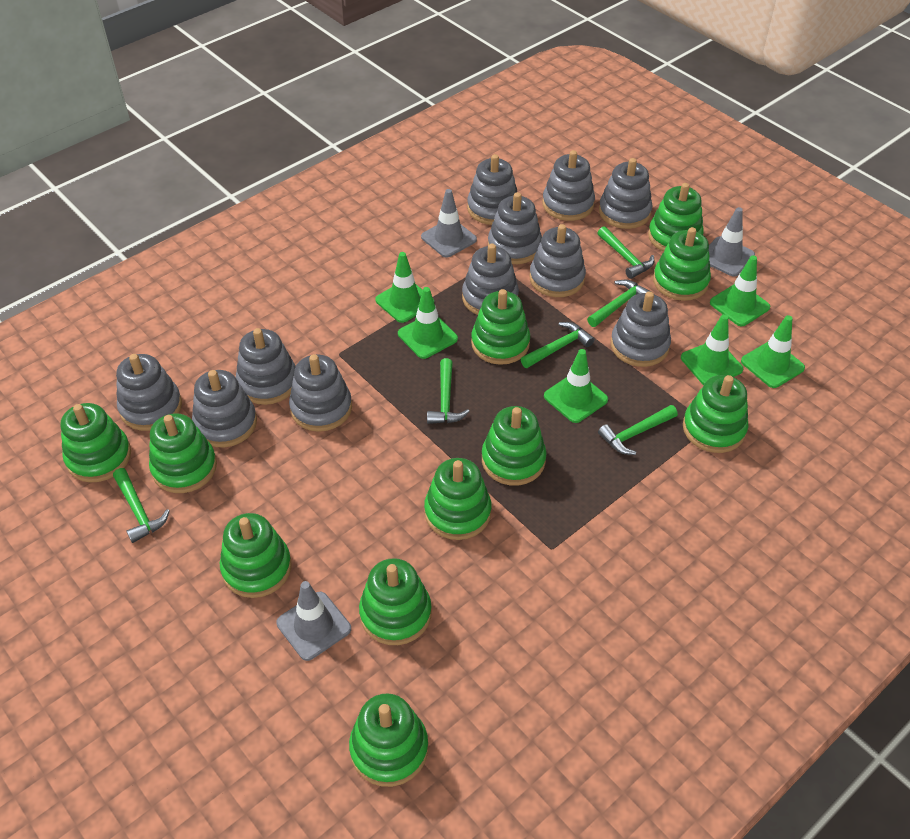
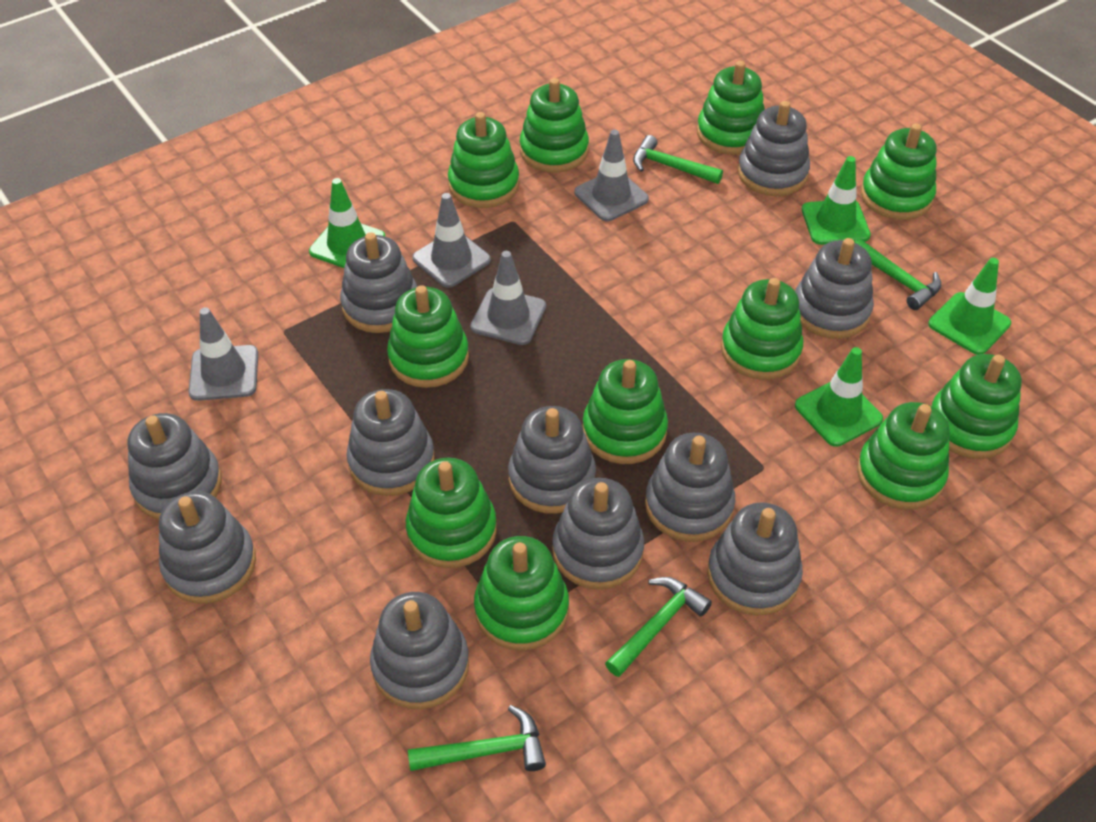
green hammer: 6 -> 4
green traffic cone: 6 -> 4
grey traffic cone: 3 -> 4

